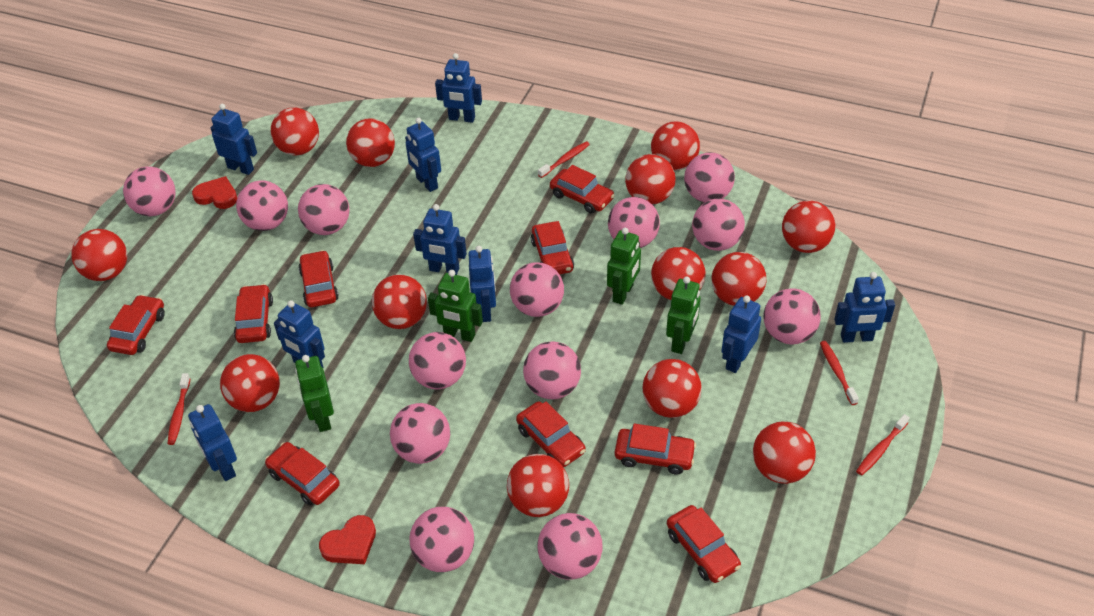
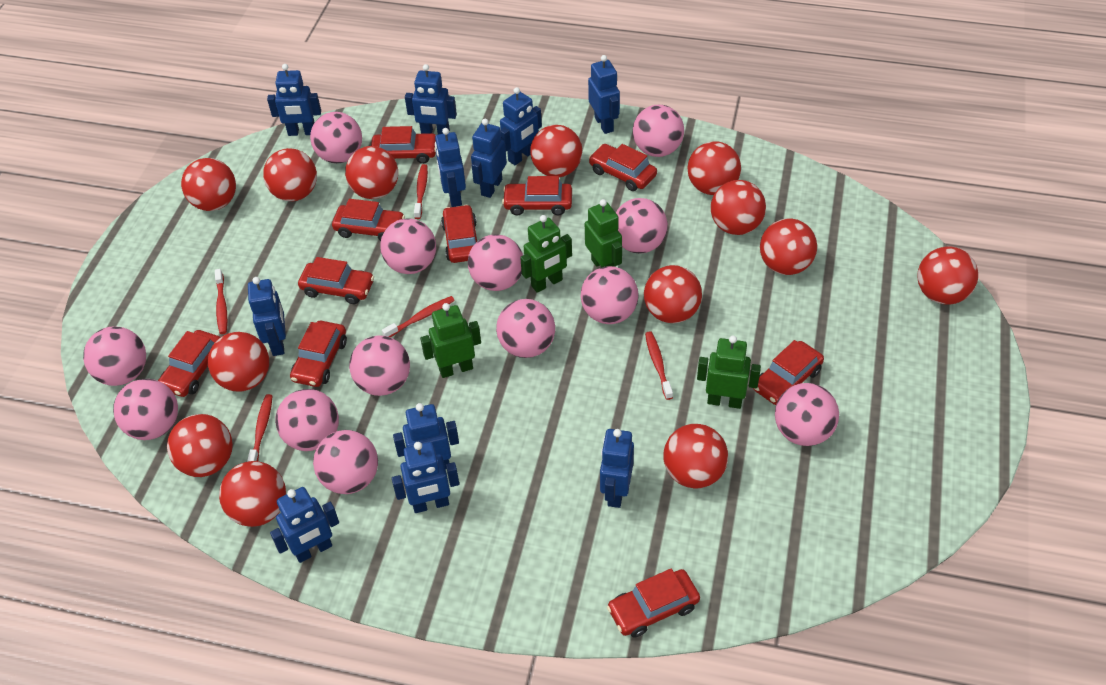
blue robot: 9 -> 11
red car: 9 -> 10
red heart: 2 -> 0
red toothbrush: 4 -> 5

